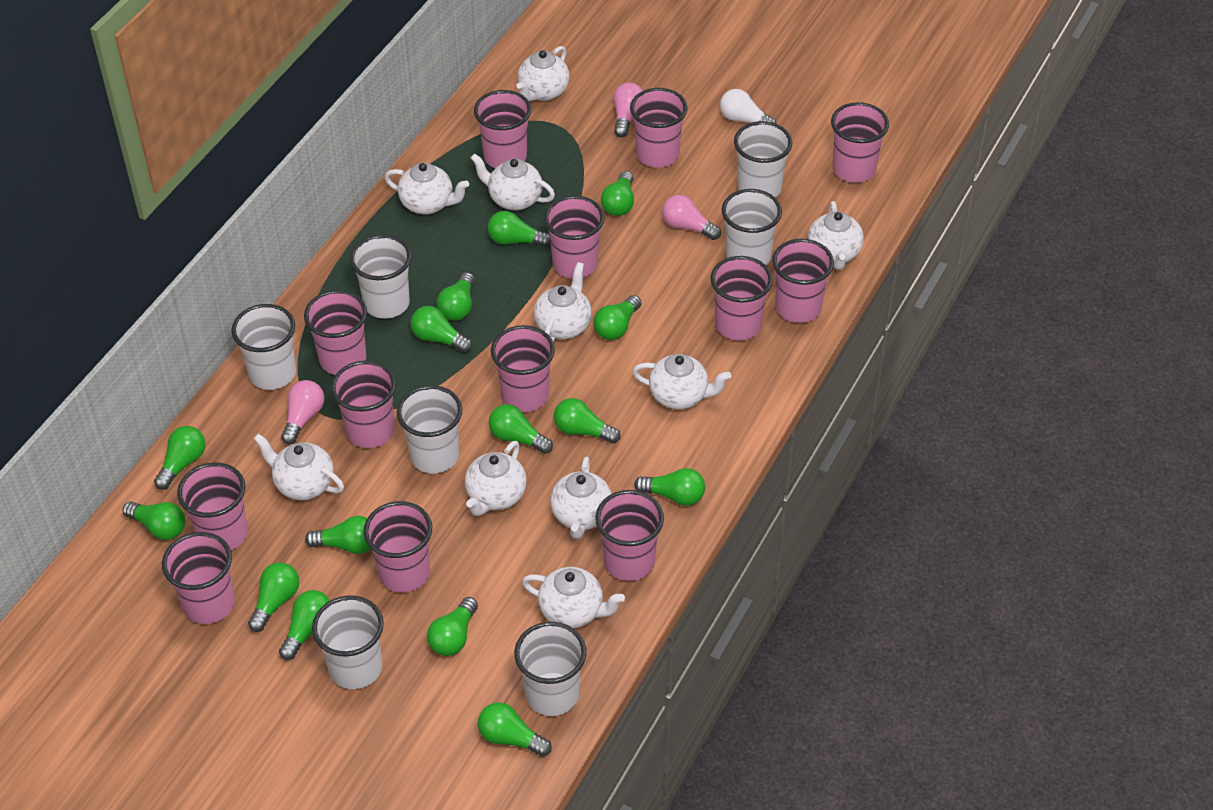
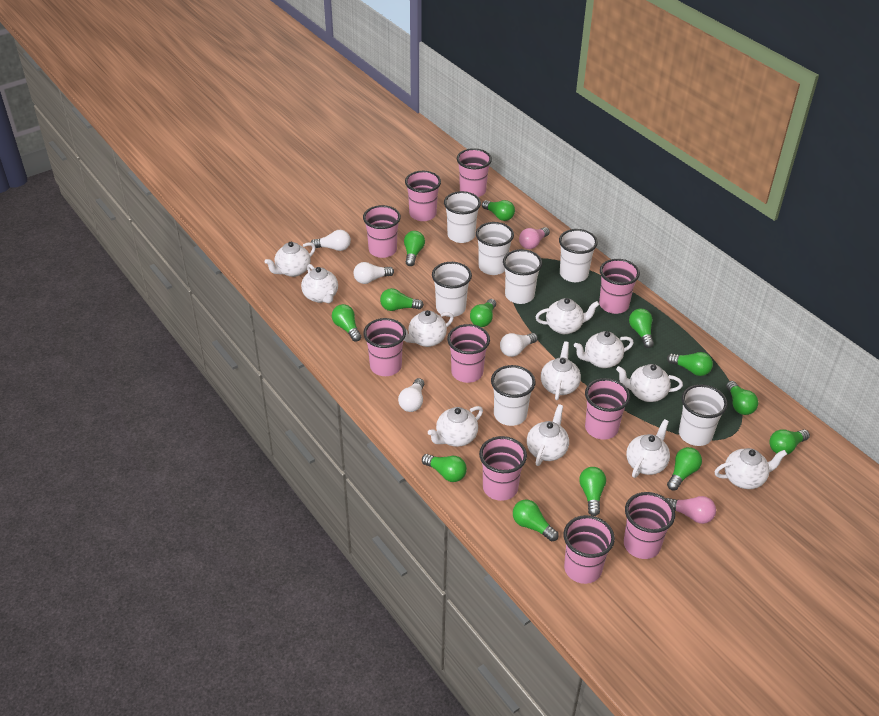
green light bulb: 15 -> 13
pink cup: 13 -> 10
pink light bulb: 3 -> 2
white light bulb: 1 -> 4
white teapot: 10 -> 11

